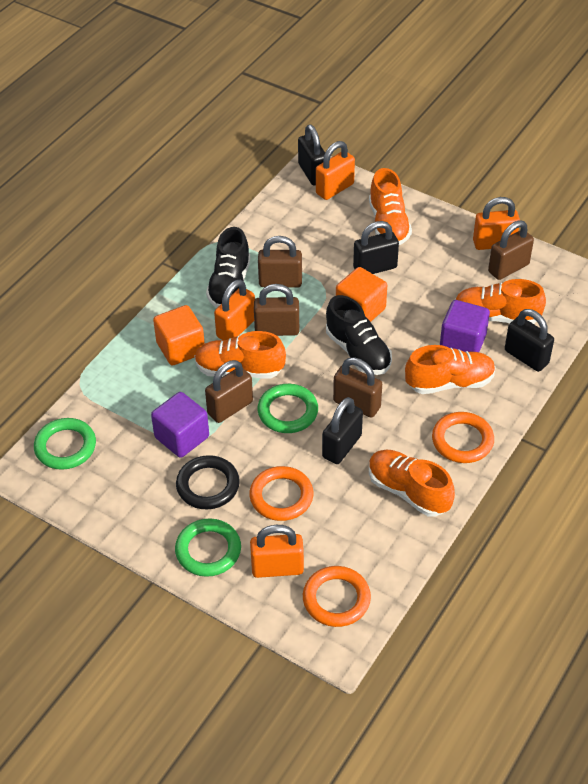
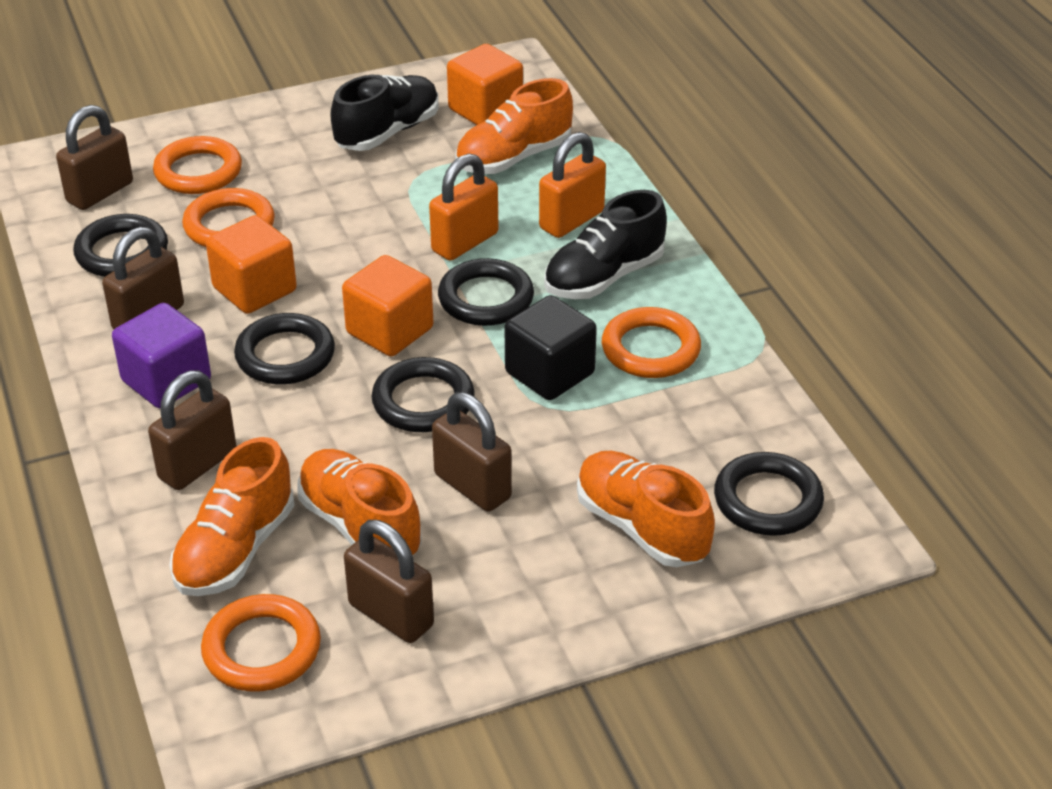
black cube: 0 -> 1
black padlock: 4 -> 0
black ring: 1 -> 5
green ring: 3 -> 0
orange cube: 2 -> 3
orange padlock: 4 -> 2
orange ring: 3 -> 4
orange shoe: 5 -> 4
purple cube: 2 -> 1

